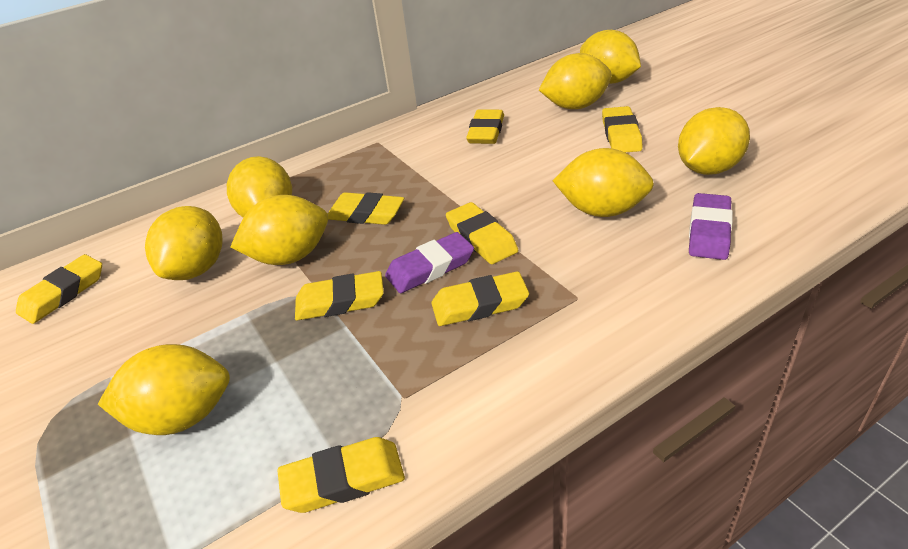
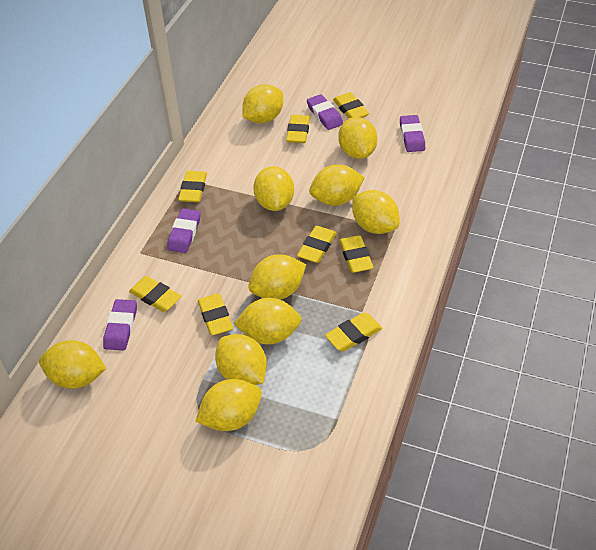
purple eraser: 2 -> 4
yellow lemon: 8 -> 10

